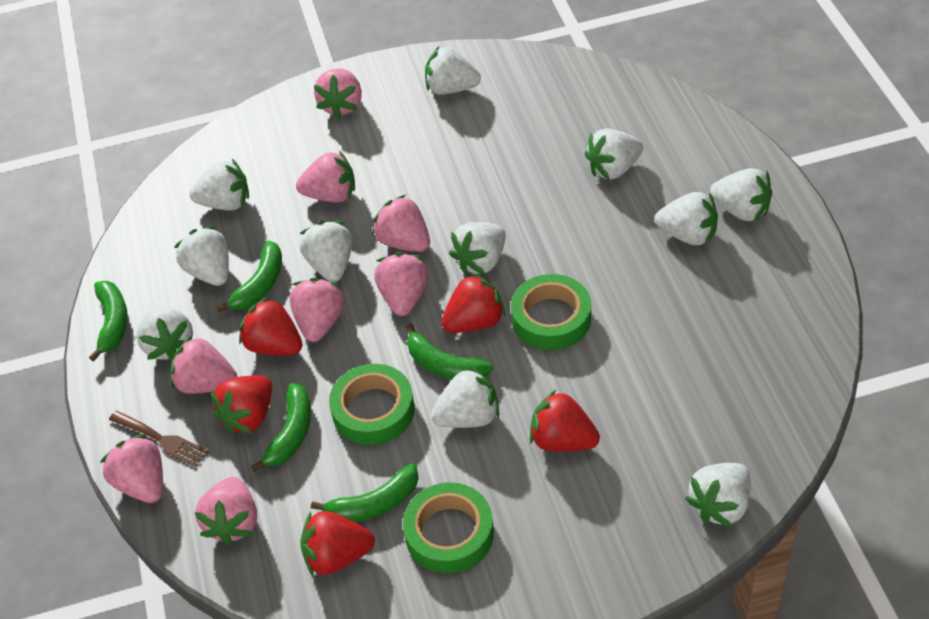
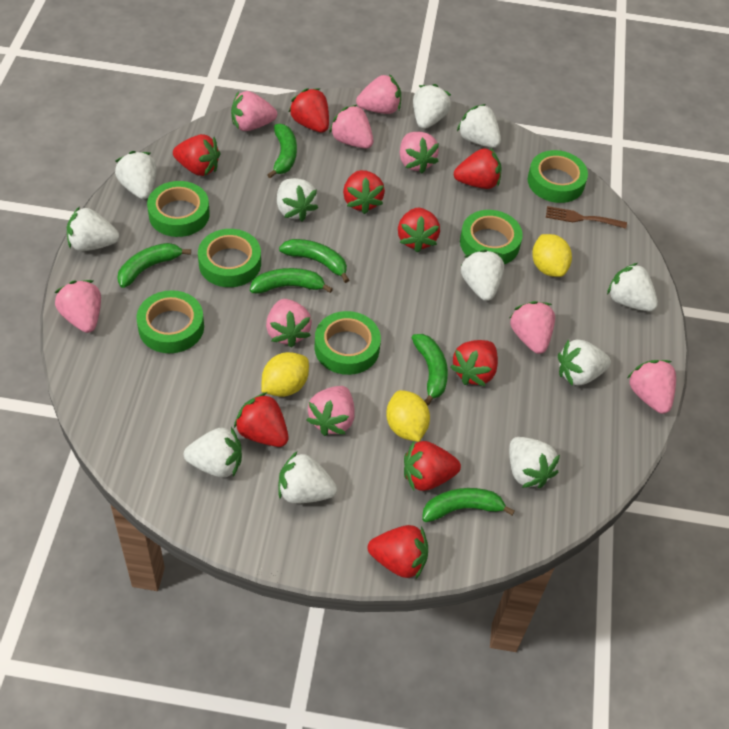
green banana: 5 -> 6
green tape: 3 -> 6
pink strawberry: 8 -> 9
red strawberry: 5 -> 9
yellow lemon: 0 -> 3

